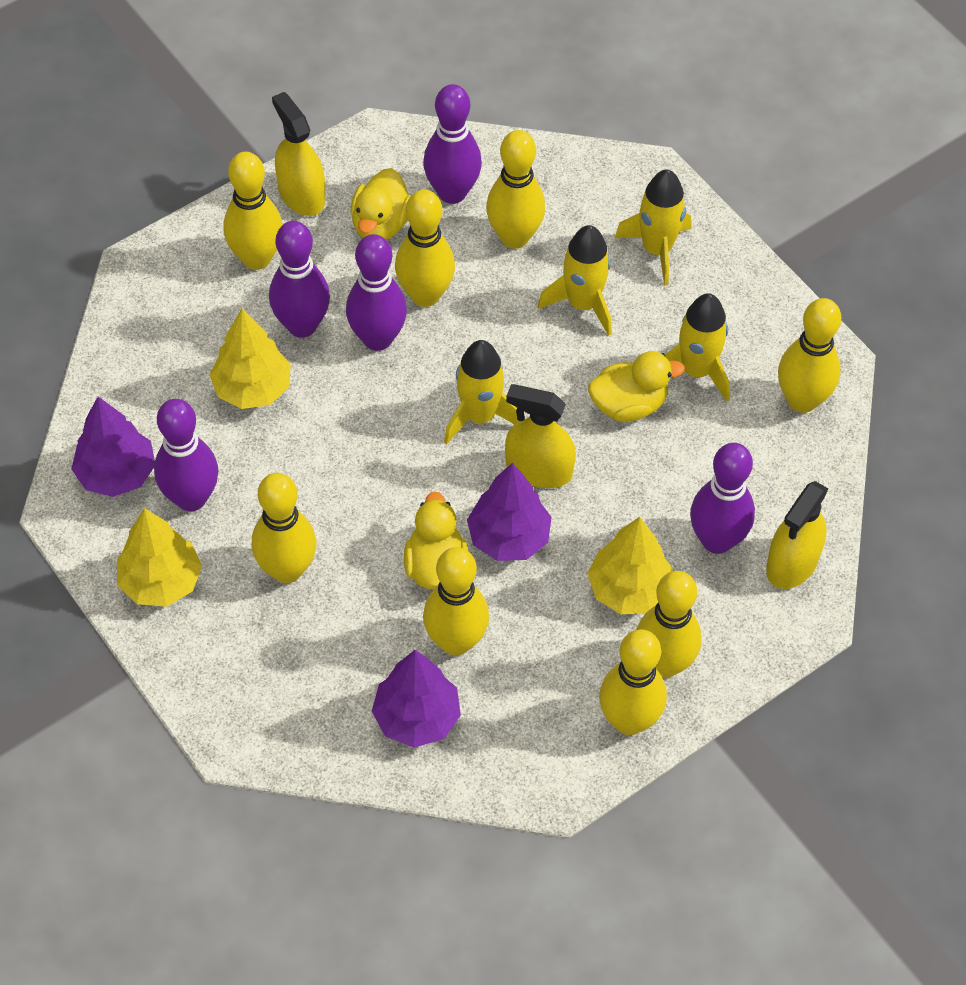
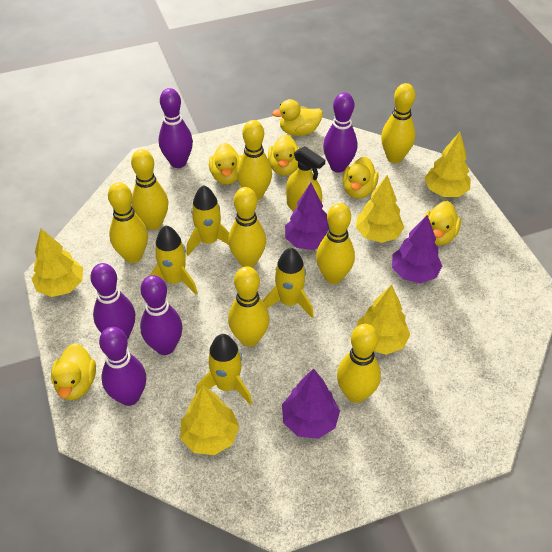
yellow duck: 3 -> 6
yellow spray bottle: 3 -> 1
yellow tree: 3 -> 5

